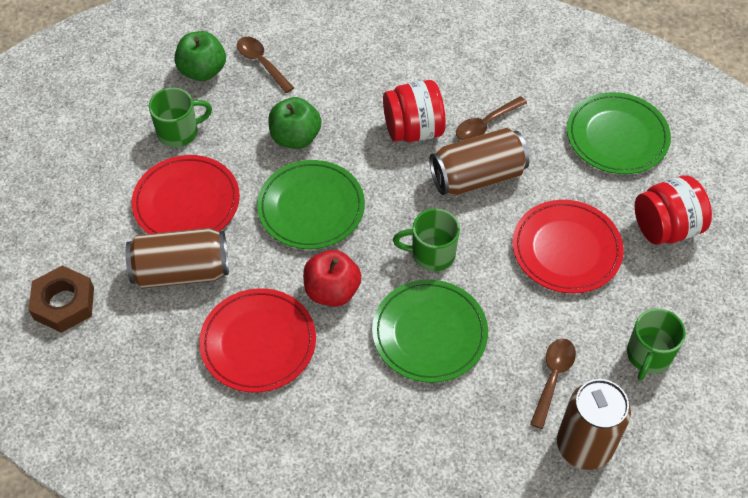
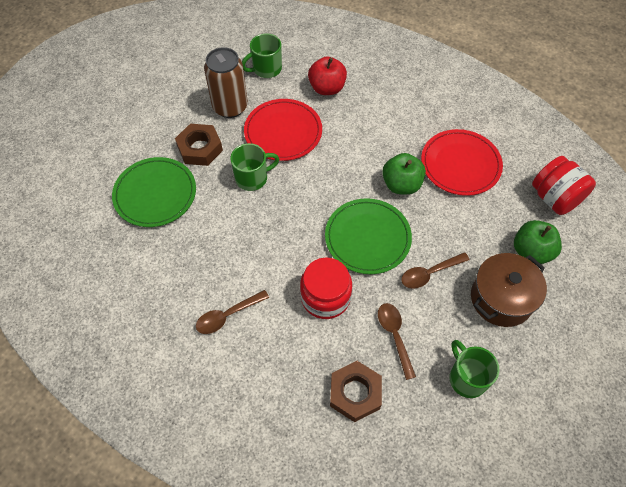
brown can: 3 -> 1
brown nut: 1 -> 2
brown pot: 0 -> 1
green plate: 3 -> 2
red plate: 3 -> 2

